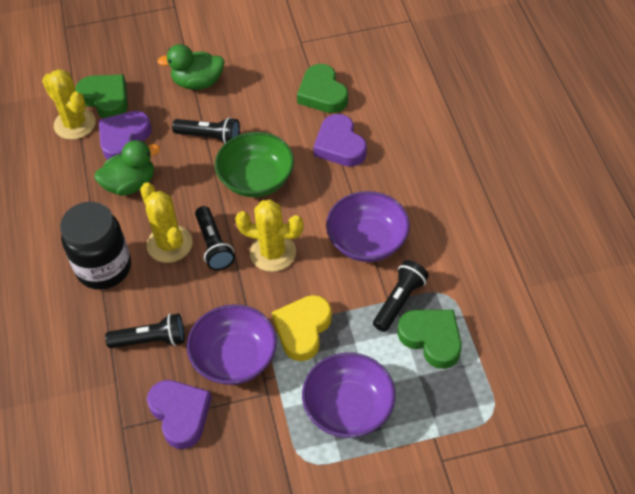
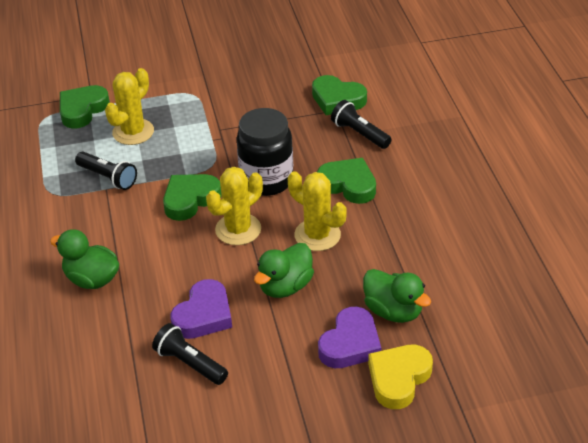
black flashlight: 4 -> 3
green bowl: 1 -> 0
green duck: 2 -> 3
green heart: 3 -> 4
purple bowl: 3 -> 0
purple heart: 3 -> 2

